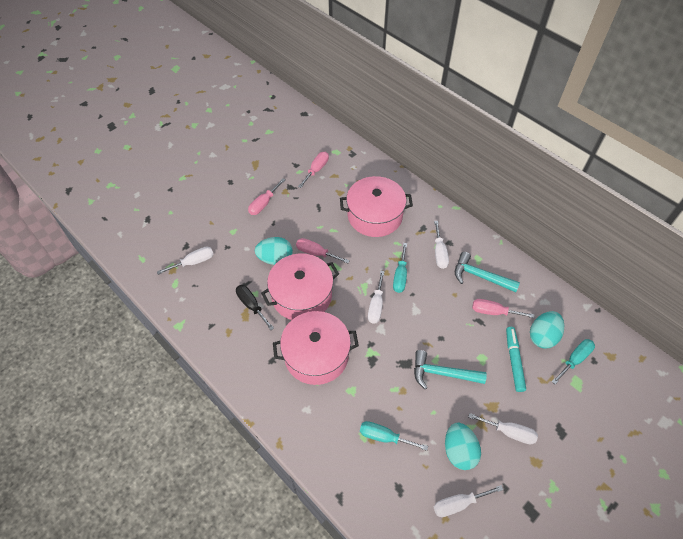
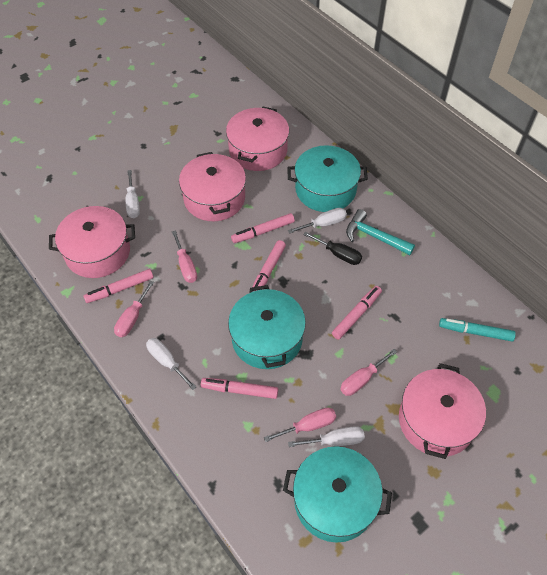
pink marker: 0 -> 5
pink pot: 3 -> 4
turquoise egg: 3 -> 0
turquoise hammer: 2 -> 1
turquoise pot: 0 -> 3
turquoise screwdriver: 3 -> 0
white screwdriver: 5 -> 4

